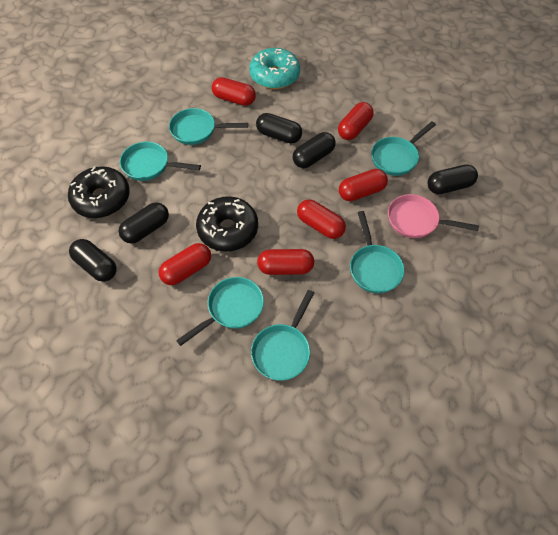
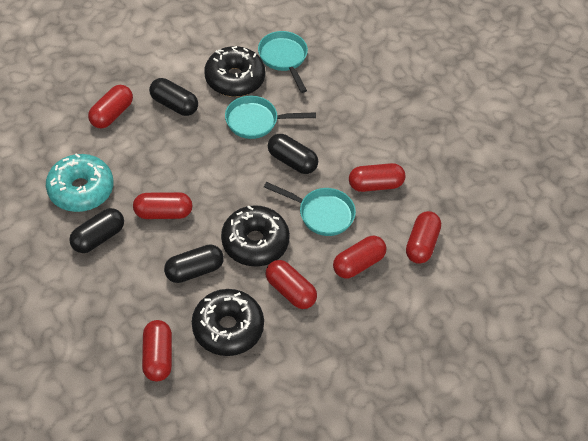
black capsule: 5 -> 4
black donut: 2 -> 3
pink pan: 1 -> 0
red capsule: 6 -> 7
turquoise pan: 6 -> 3

